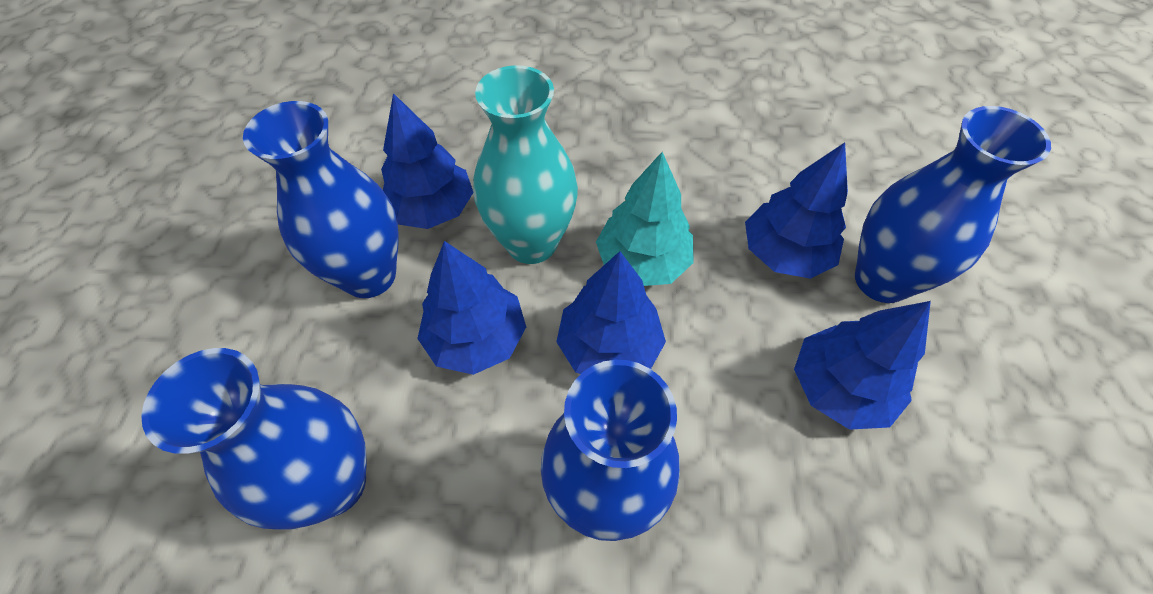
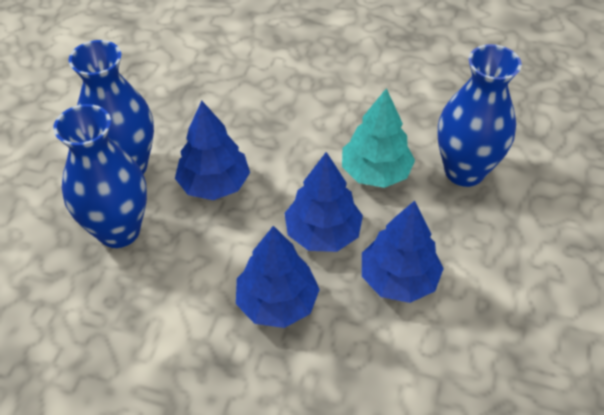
blue tree: 5 -> 4
blue vase: 4 -> 3
turquoise vase: 1 -> 0

